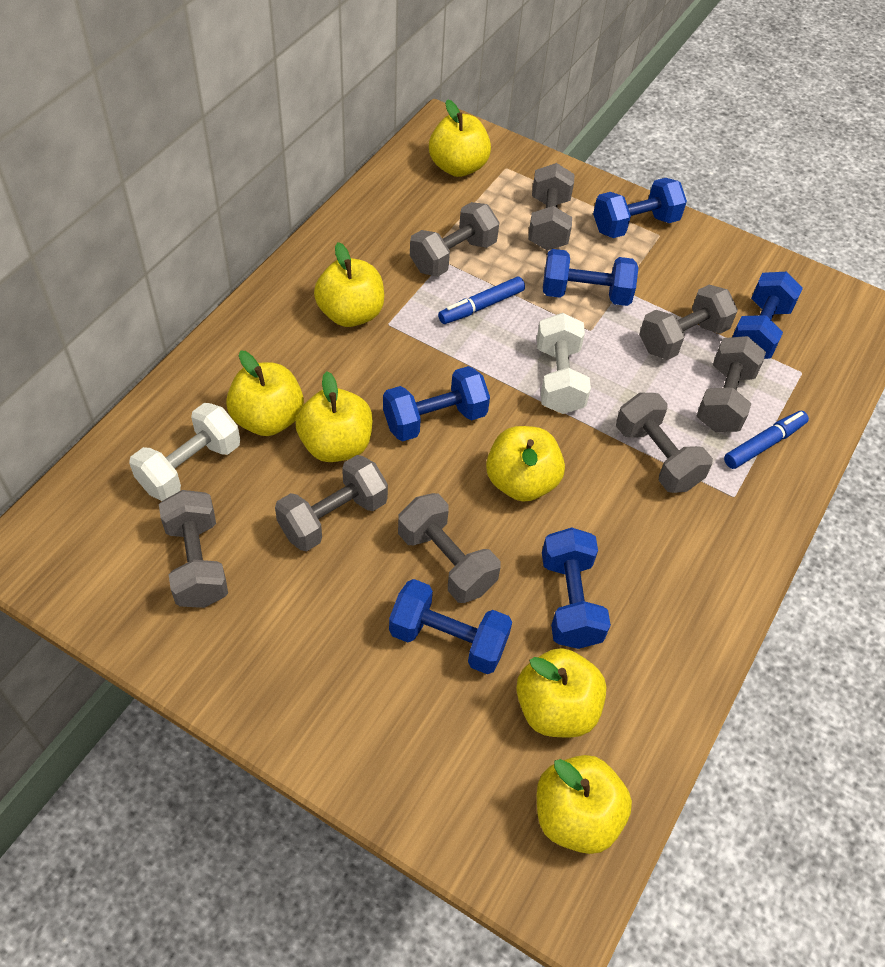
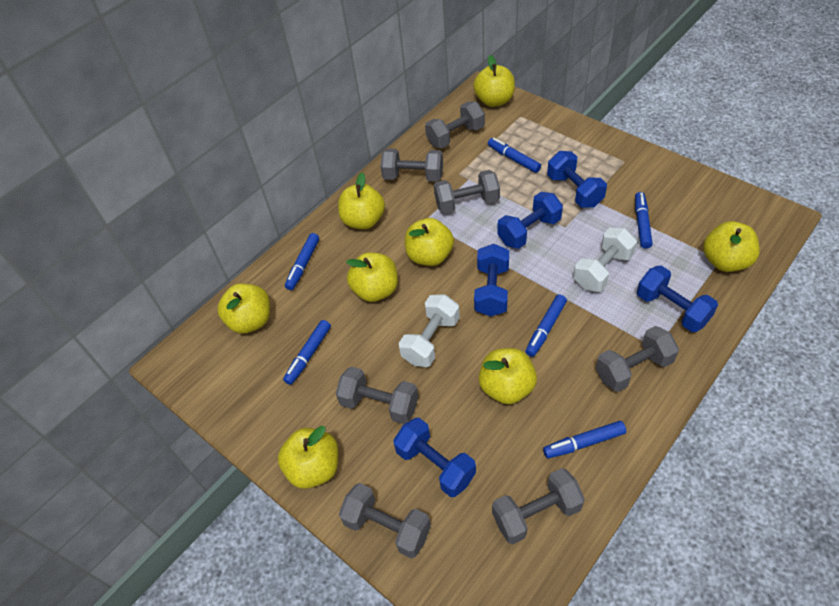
blue dumbbell: 6 -> 5
blue marker: 2 -> 6
grey dumbbell: 8 -> 7
yellow apple: 7 -> 8

